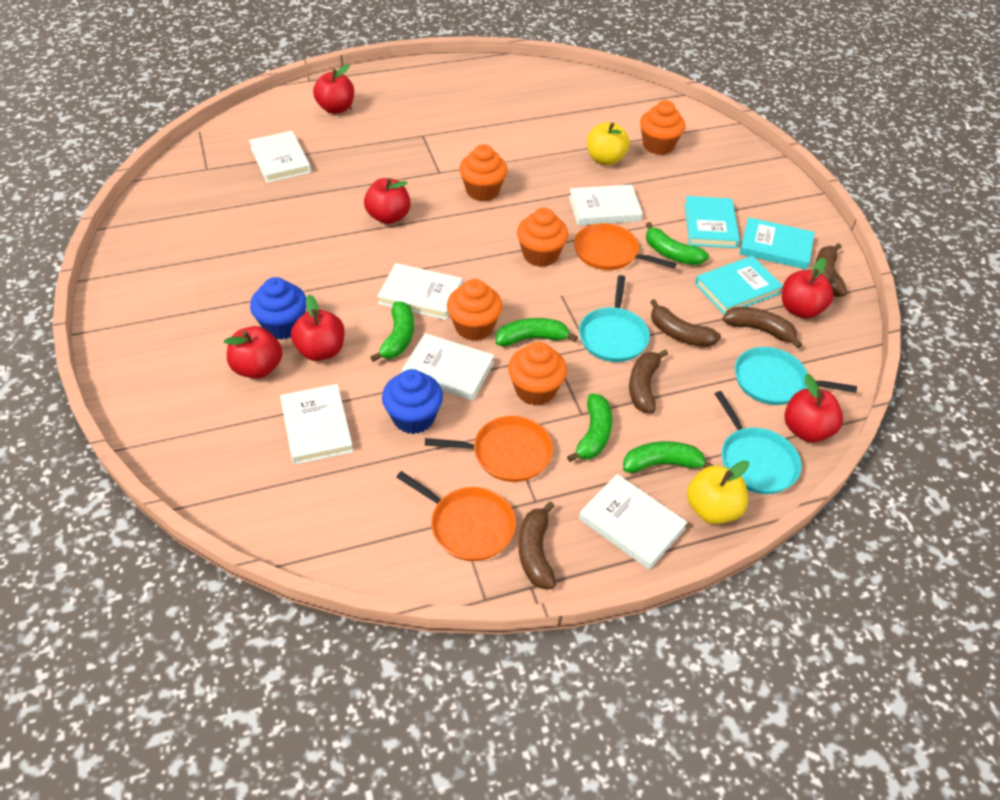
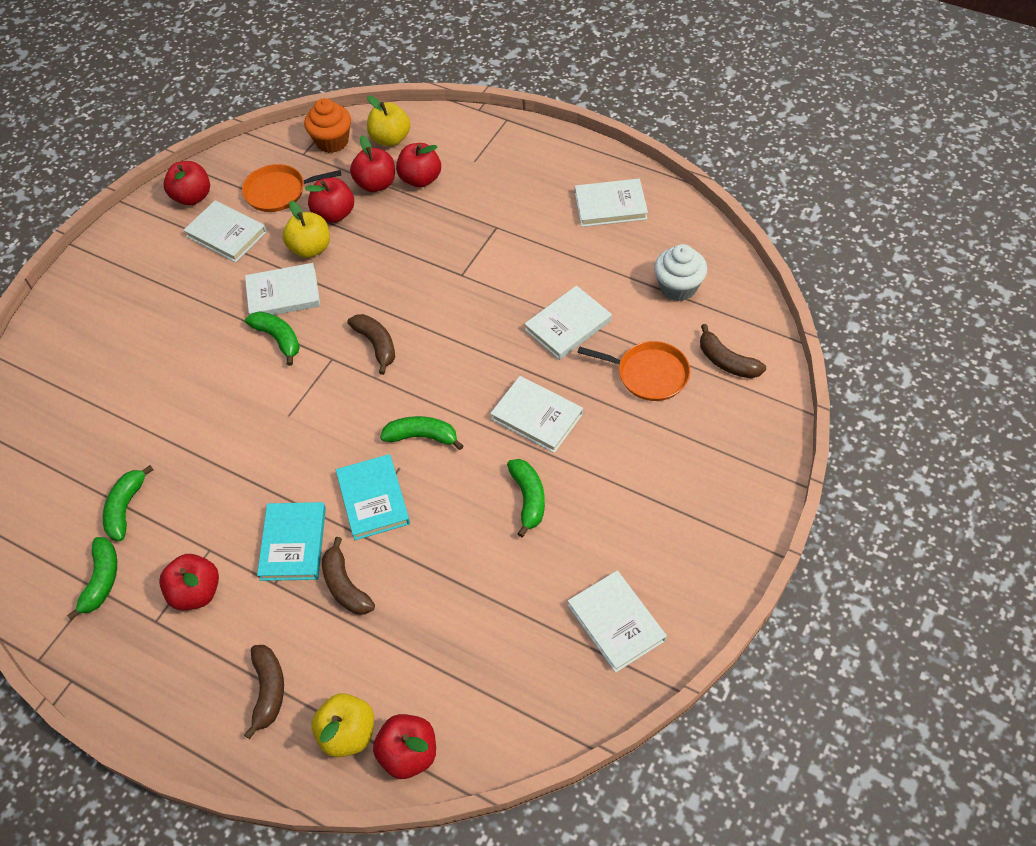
blue cupcake: 2 -> 0
brown banana: 5 -> 4
orange cupcake: 5 -> 1
orange pan: 3 -> 2
turquoise book: 3 -> 2
turquoise pan: 3 -> 0
white cupcake: 0 -> 1
yellow apple: 2 -> 3

